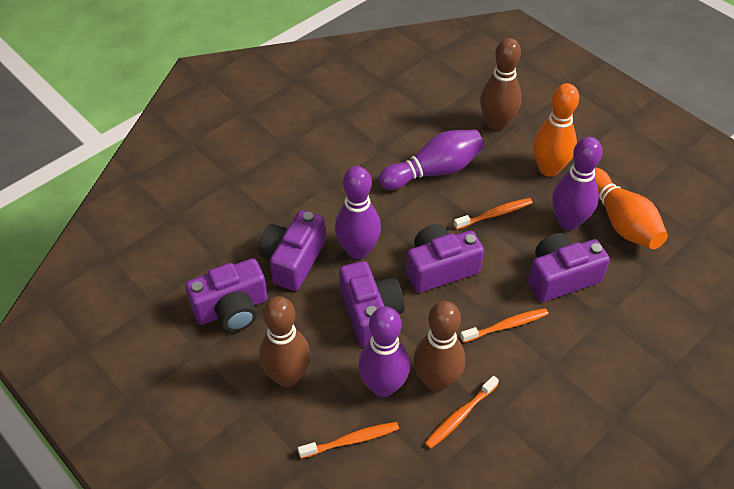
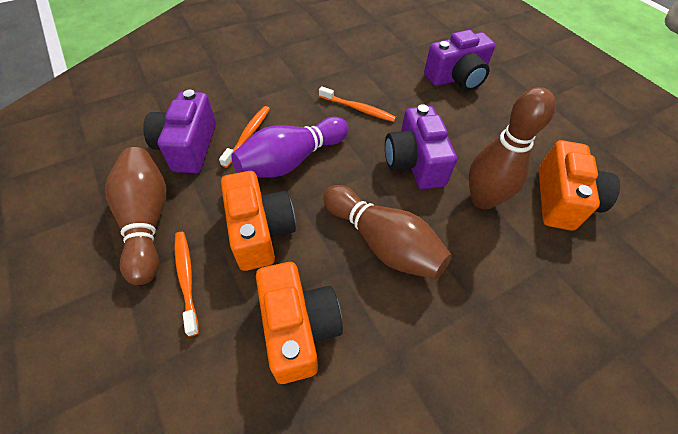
orange bowling pin: 2 -> 0
orange camera: 0 -> 3
orange toothbrush: 4 -> 3
purple bowling pin: 4 -> 1
purple camera: 5 -> 3

